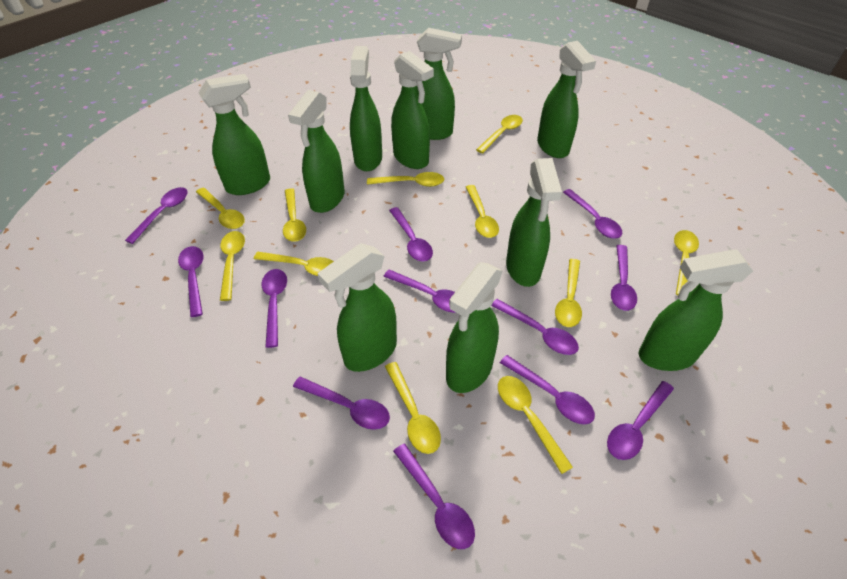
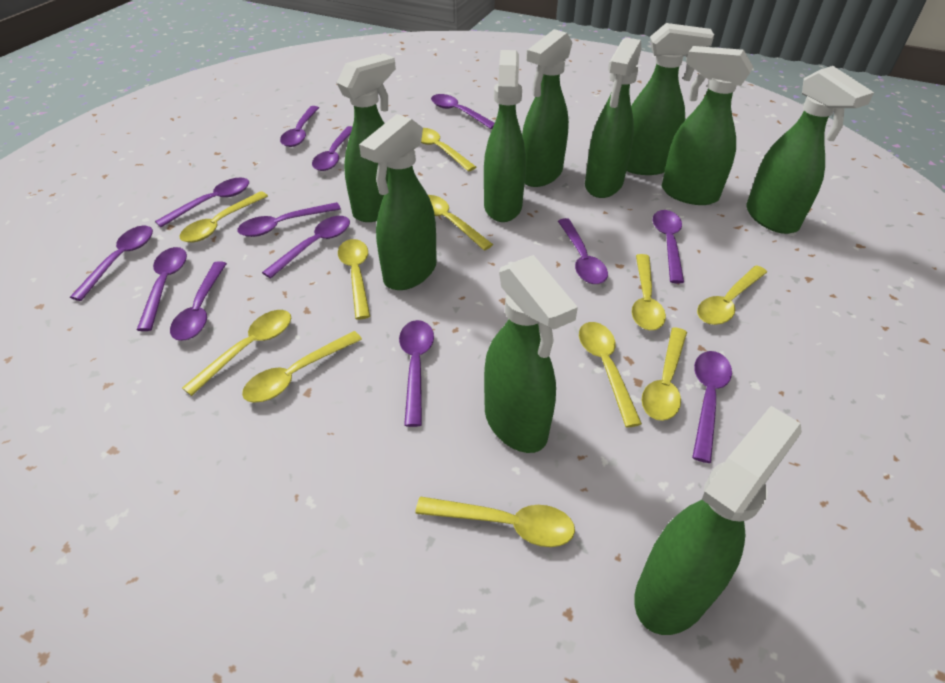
purple spoon: 12 -> 13

